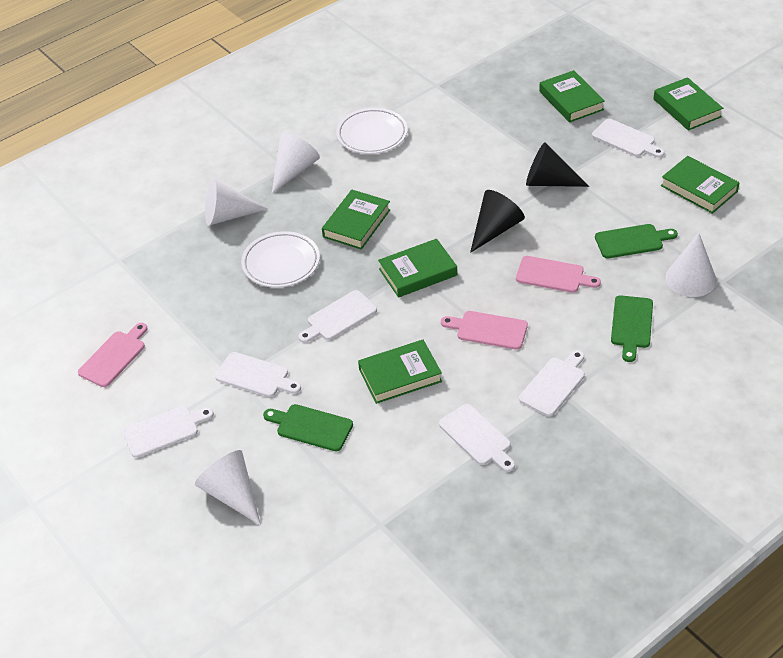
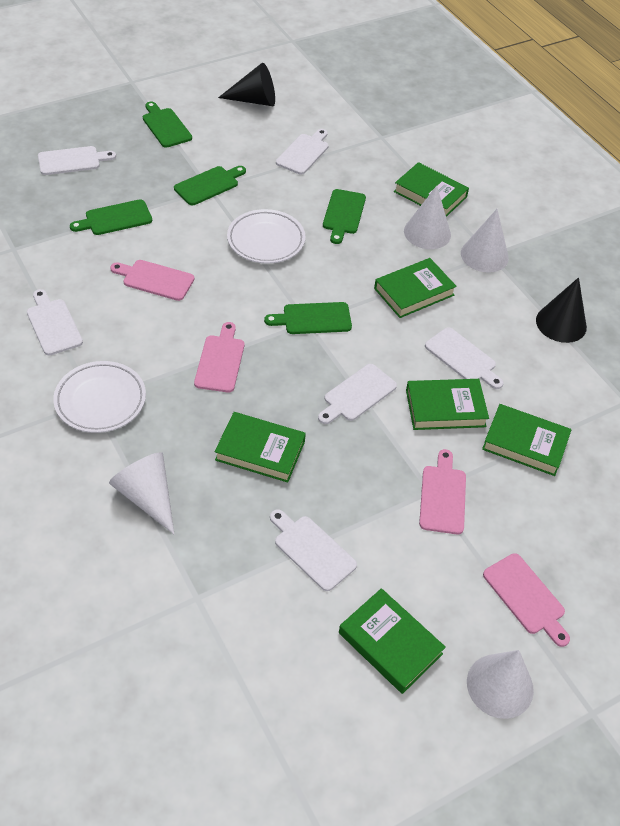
green cutting board: 3 -> 5
pink cutting board: 3 -> 4

